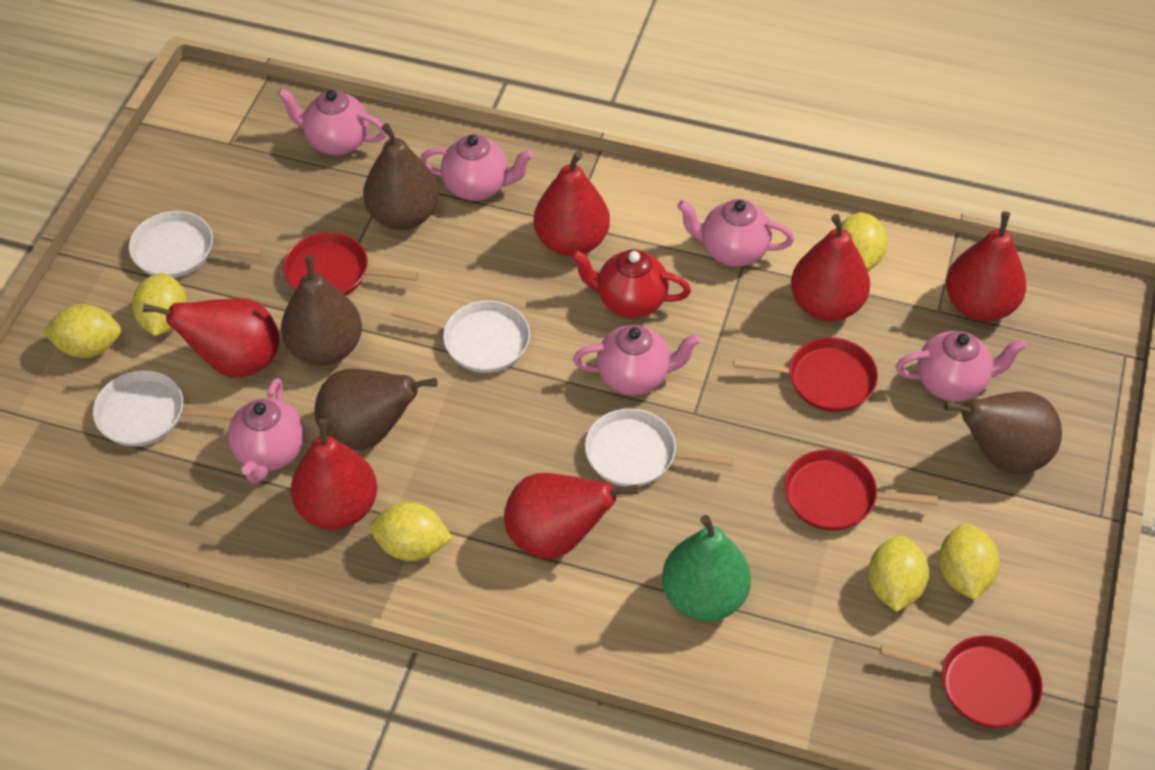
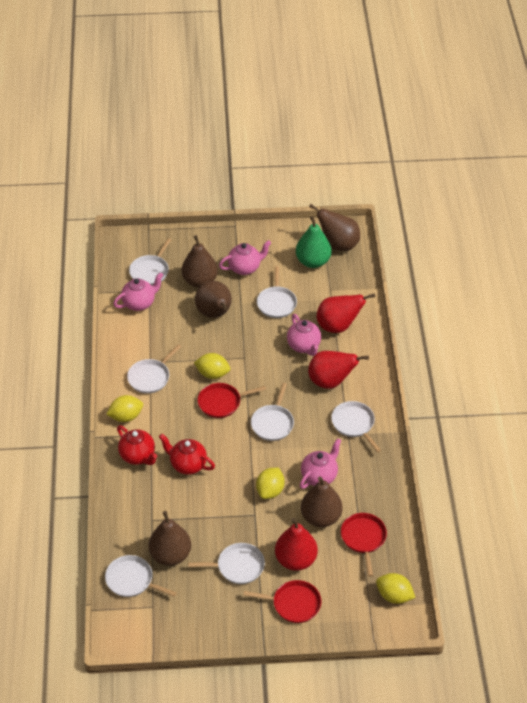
brown pear: 4 -> 5
pink teapot: 6 -> 4
red pan: 4 -> 3
red pear: 6 -> 3
red teapot: 1 -> 2
white pan: 4 -> 7
yellow lemon: 6 -> 4

